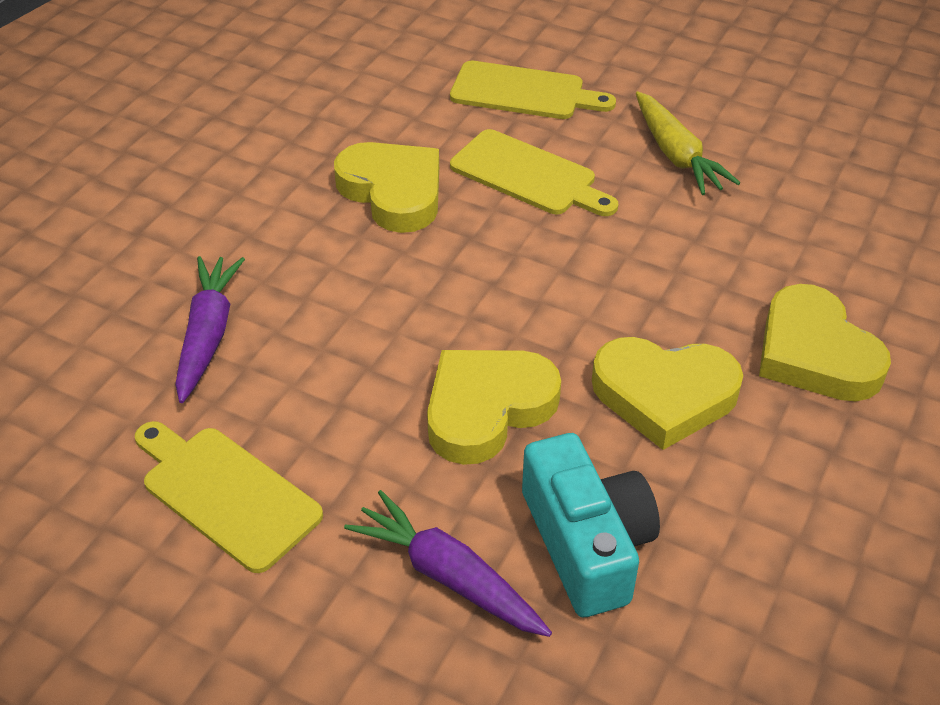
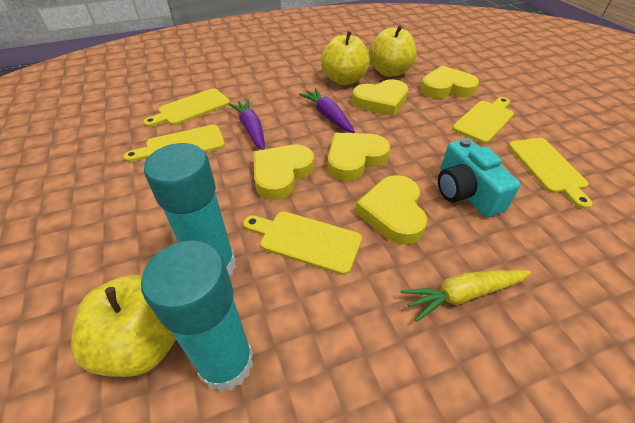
turquoise glue stick: 0 -> 2
yellow apple: 0 -> 3
yellow cutting board: 3 -> 5
yellow heart: 4 -> 5

